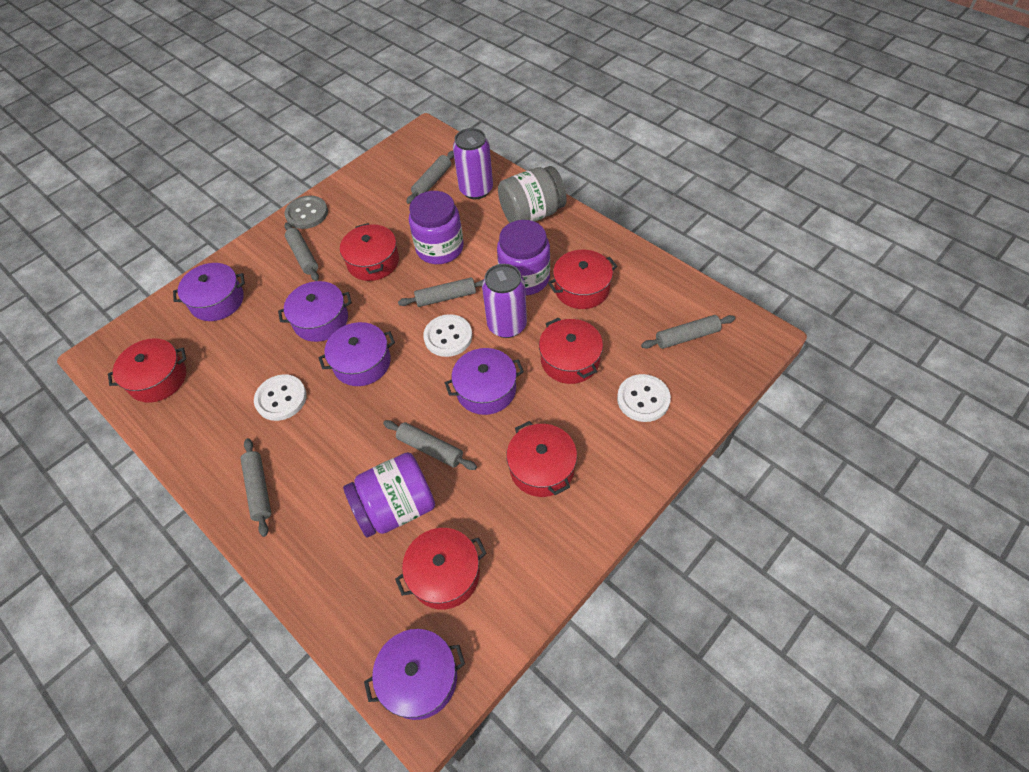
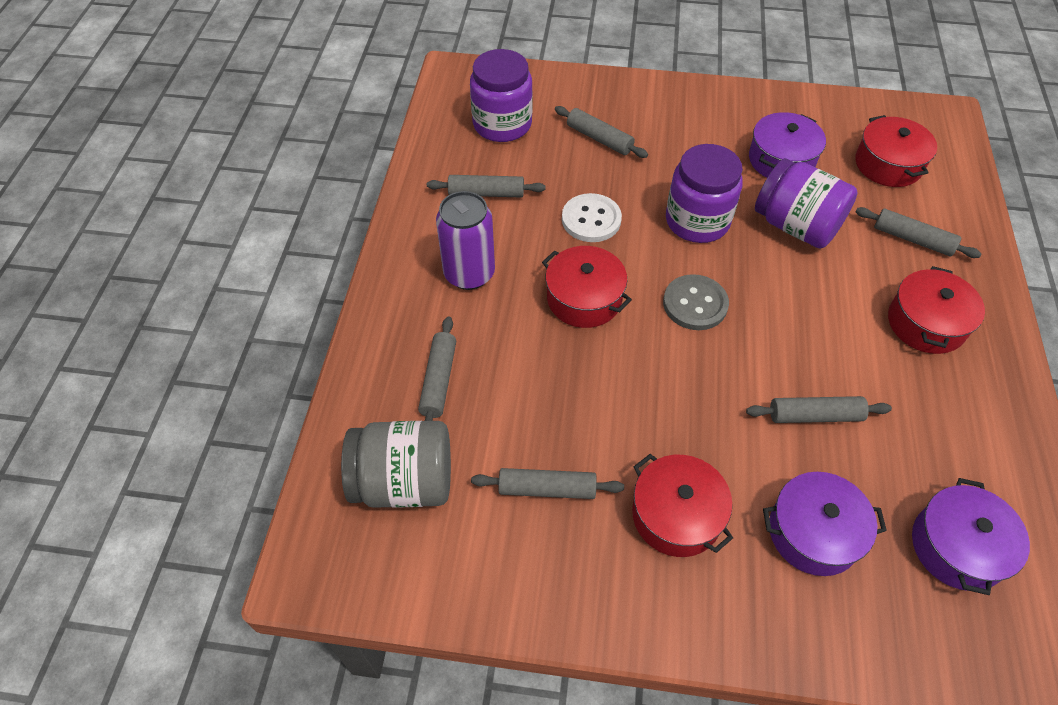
purple can: 2 -> 1
purple pot: 5 -> 3
red pot: 6 -> 4
white button: 3 -> 1

